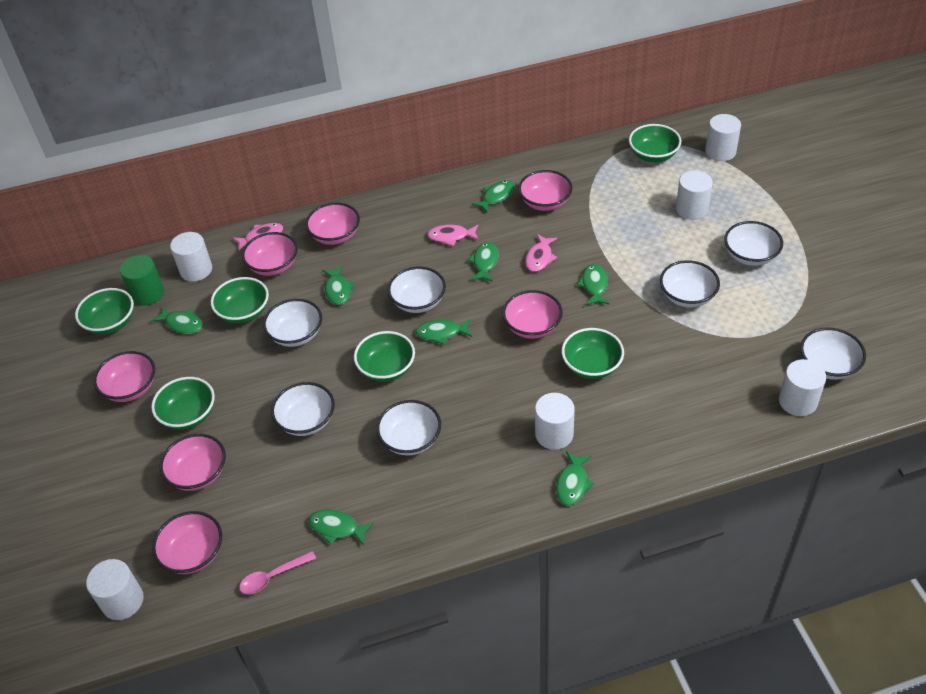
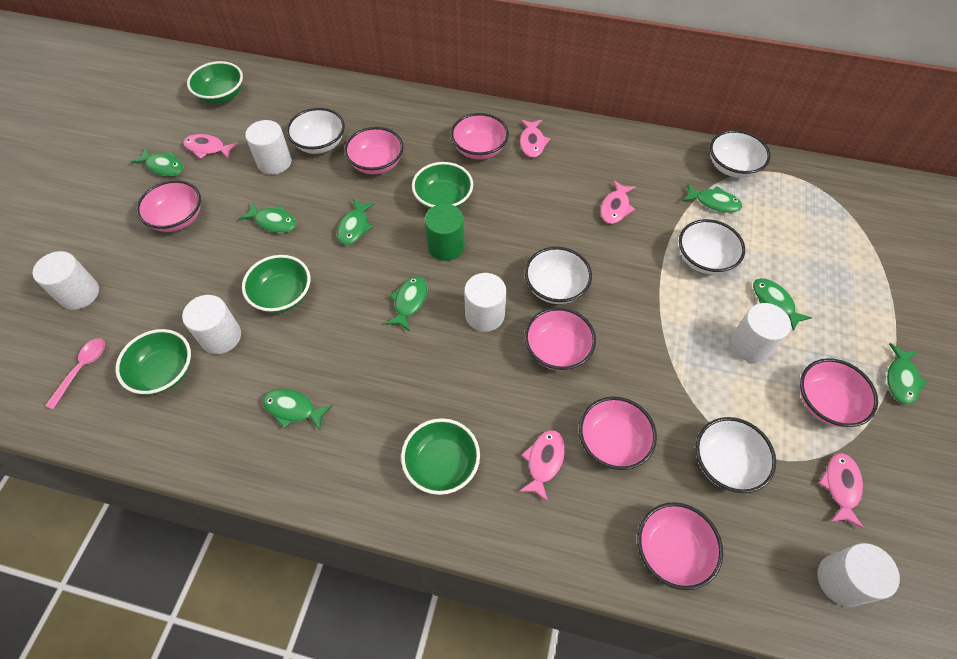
green bowl: 6 -> 5
pink fish: 3 -> 5
white bowl: 7 -> 5

